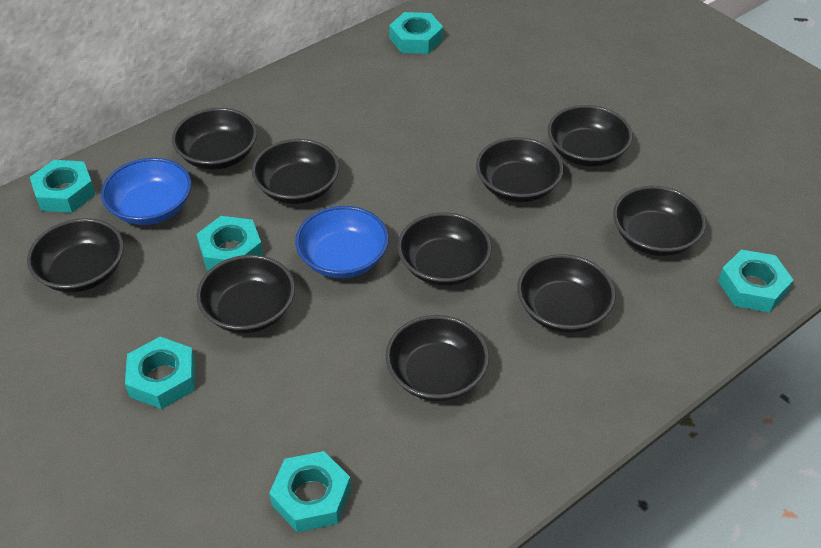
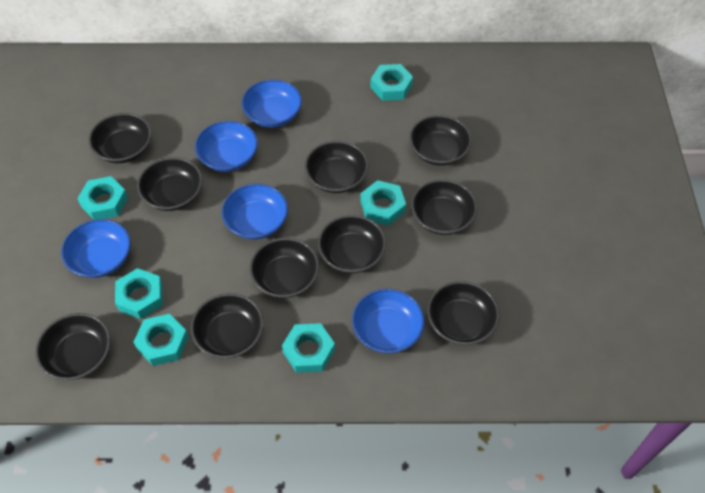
blue bowl: 2 -> 5

